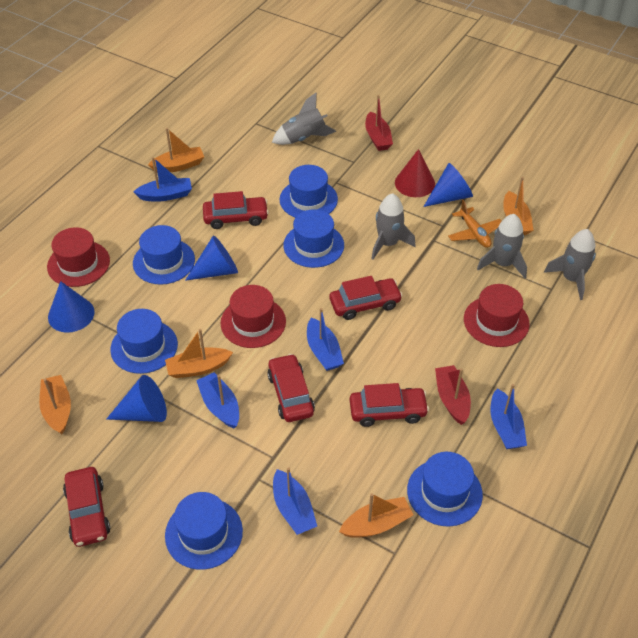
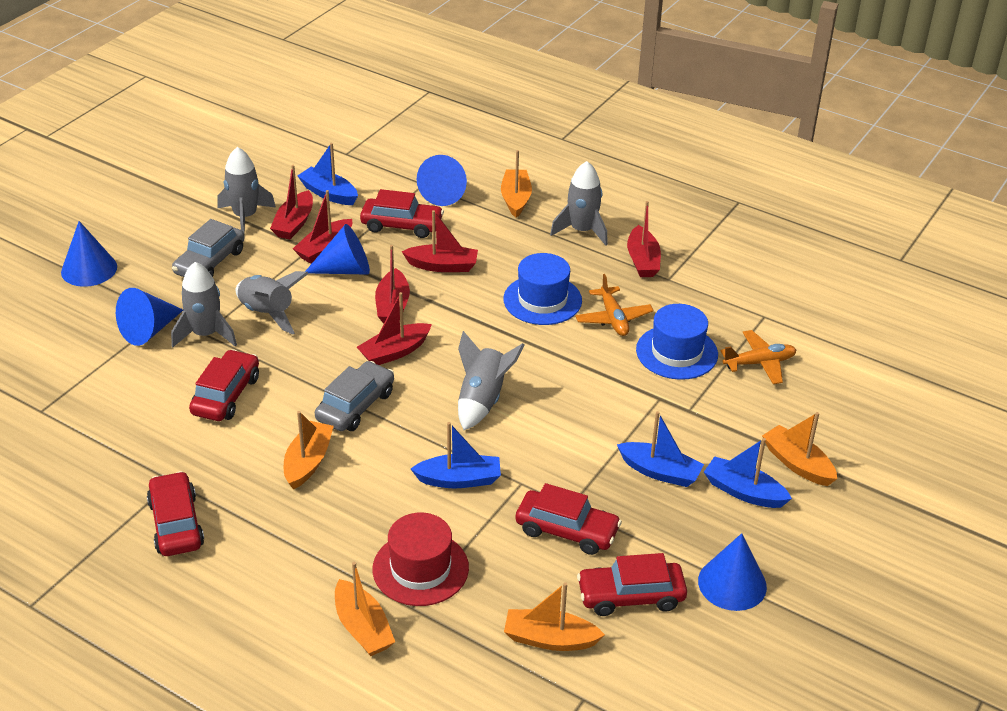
blue boat: 5 -> 4
blue cone: 4 -> 5
blue hat: 6 -> 2
grey car: 0 -> 2
grey rocket: 4 -> 5
orange plane: 1 -> 2
red boat: 2 -> 6
red cone: 1 -> 0
red hat: 3 -> 1

